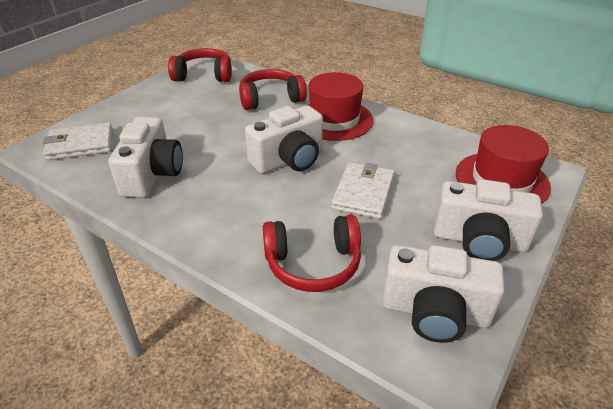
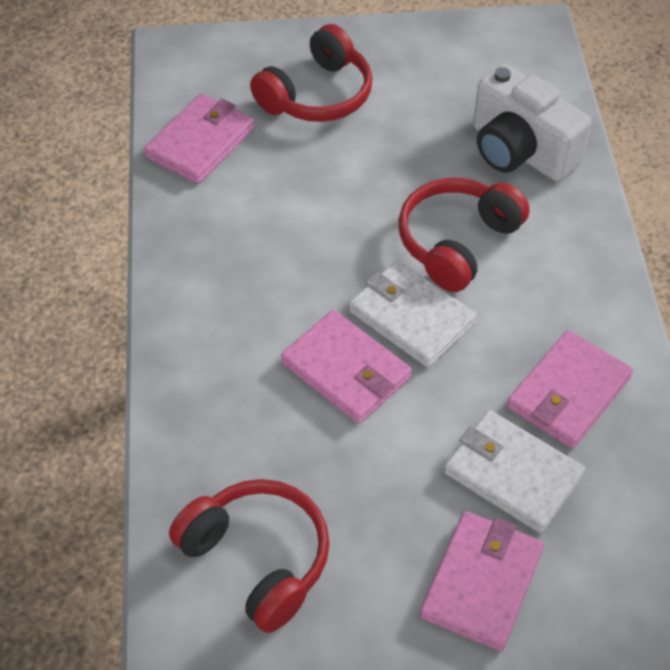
pink wallet: 0 -> 4
red hat: 2 -> 0
white camera: 4 -> 1

